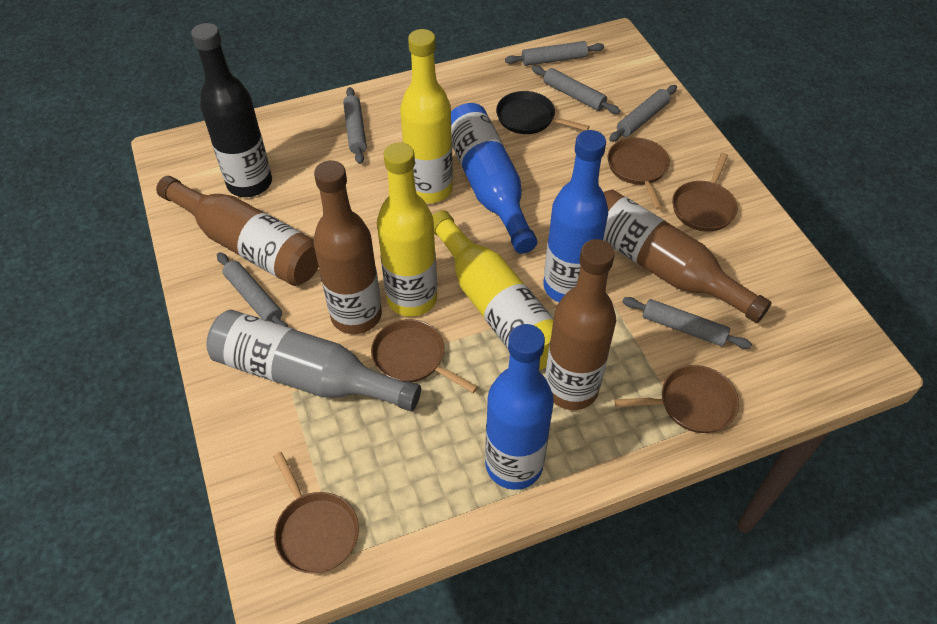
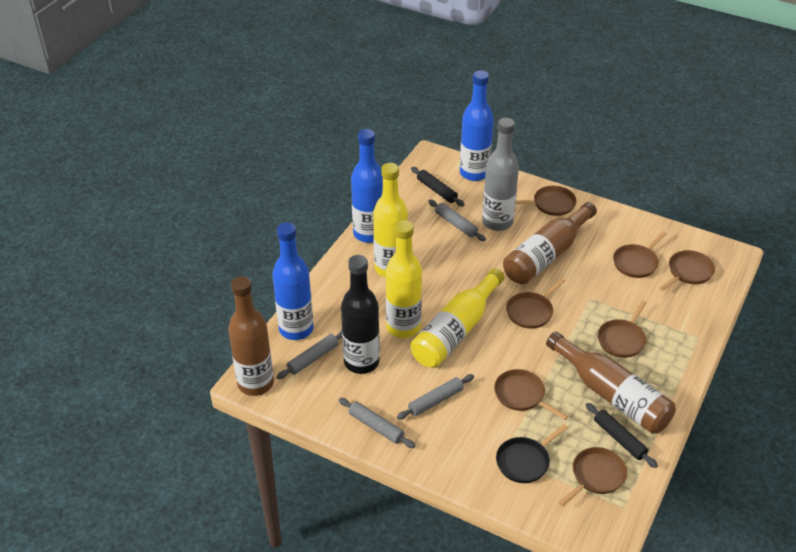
black rolling pin: 0 -> 2
brown bottle: 4 -> 3
brown pan: 5 -> 7
grey rolling pin: 6 -> 4

